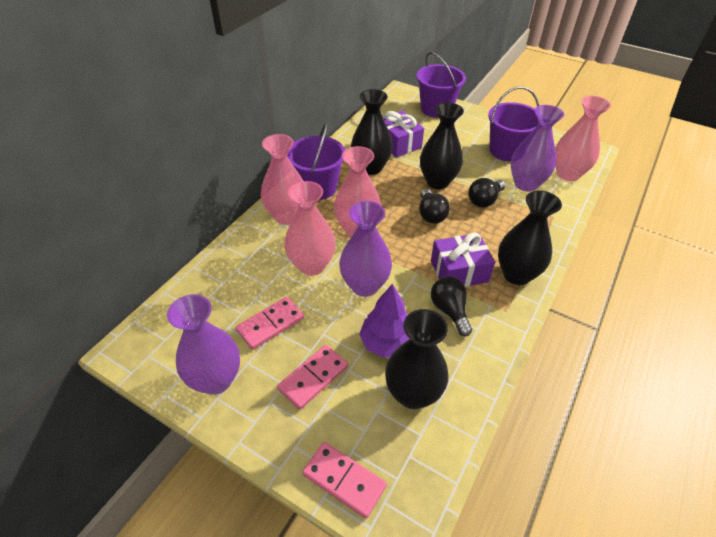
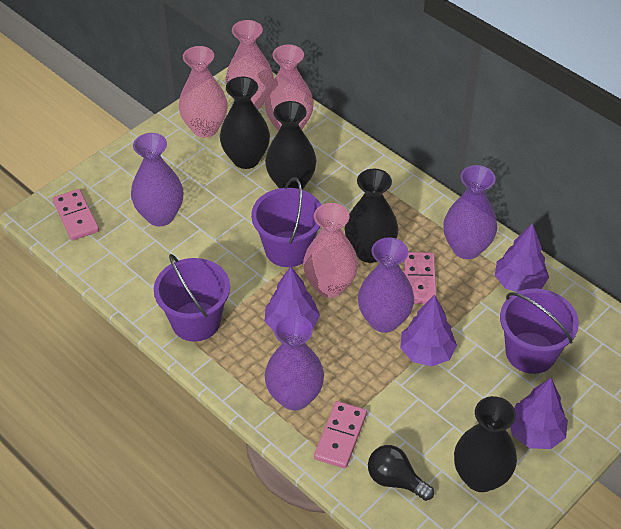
black light bulb: 3 -> 1
purple gift: 2 -> 0
purple tree: 1 -> 4
purple vase: 3 -> 4

